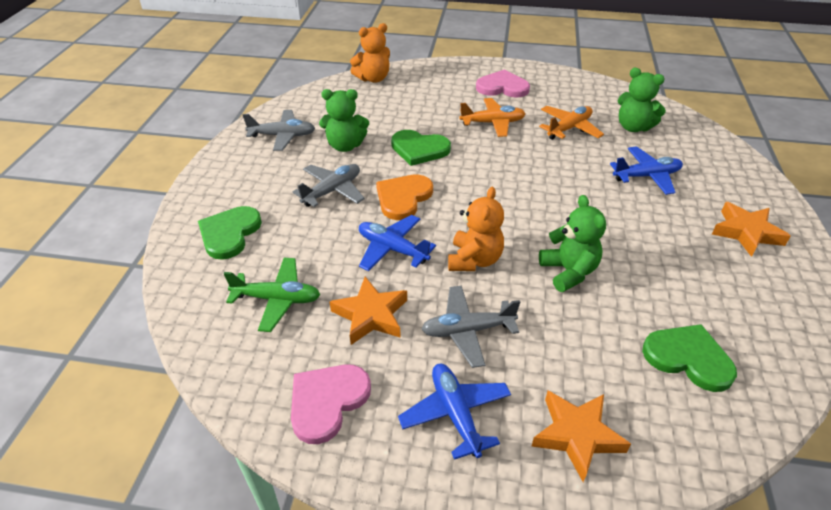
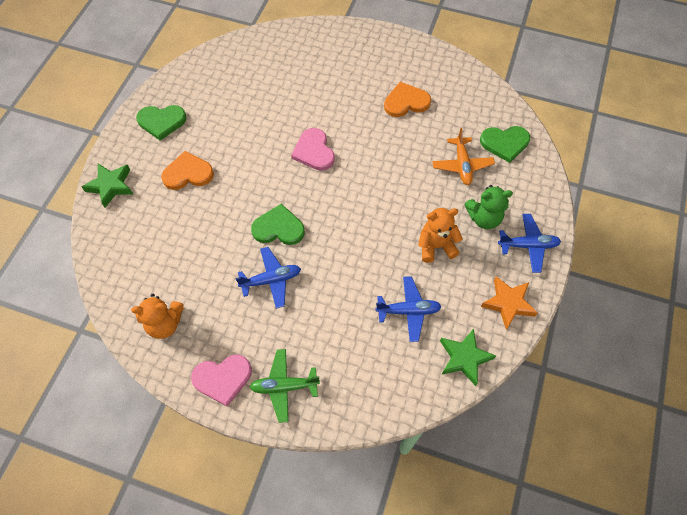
green star: 0 -> 2
green teddy bear: 3 -> 1
grey plane: 3 -> 0
orange heart: 1 -> 2
orange plane: 2 -> 1
orange star: 3 -> 1

